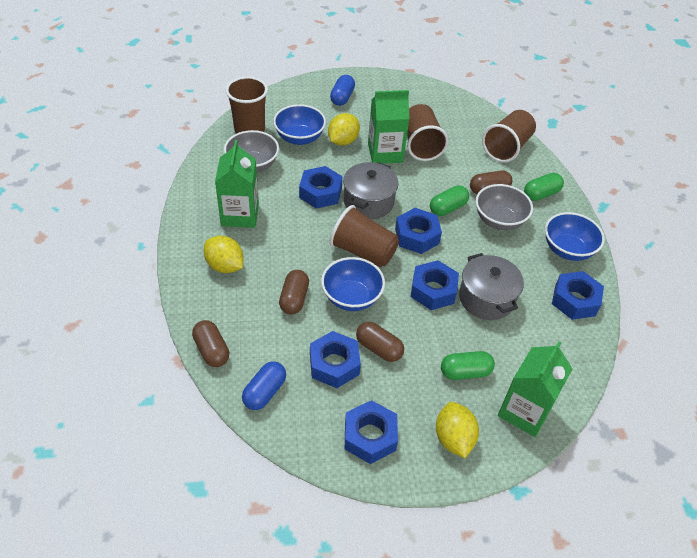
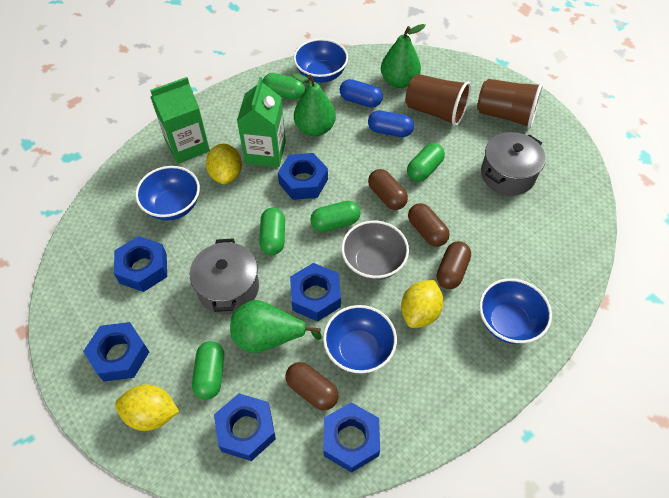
blue bowl: 3 -> 4
brown cup: 4 -> 2
green capsule: 3 -> 5
green carton: 3 -> 2
green pear: 0 -> 3
grey bowl: 2 -> 1

